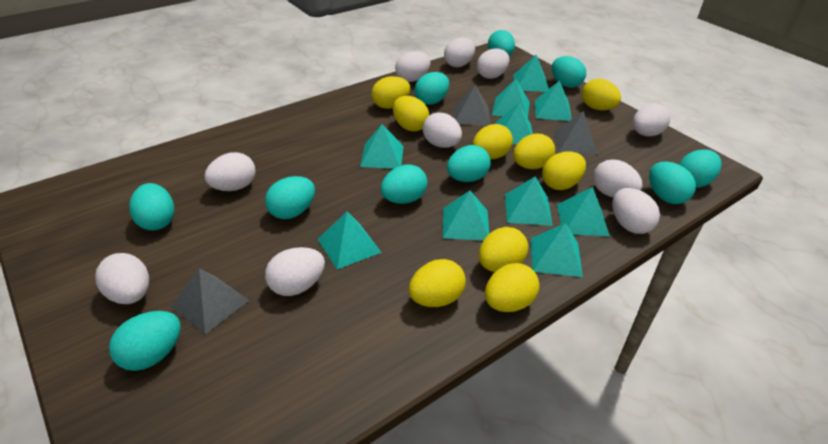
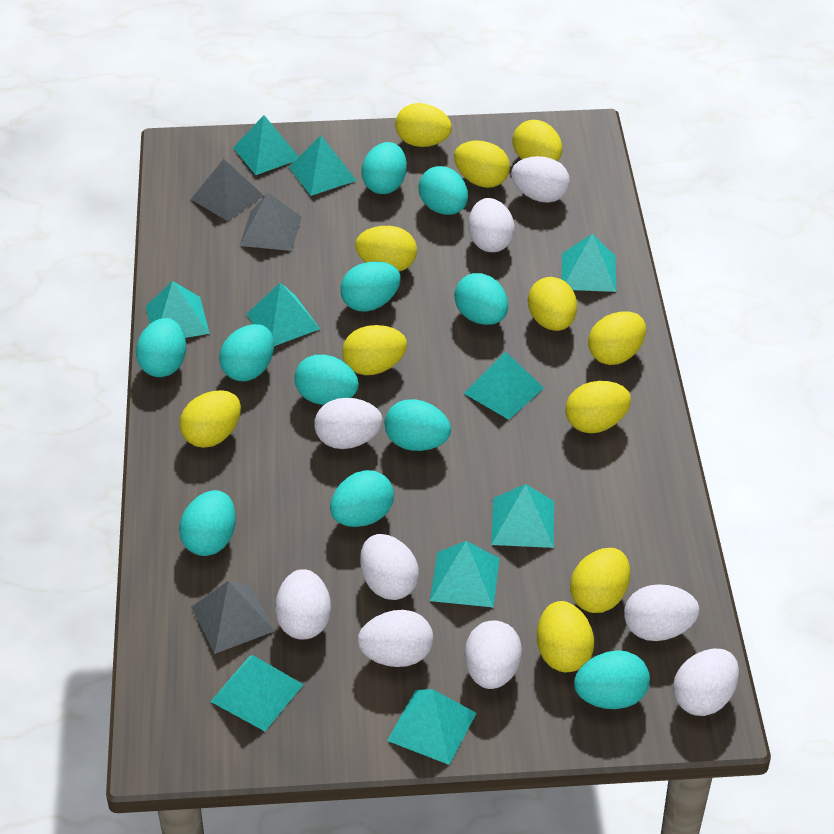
turquoise egg: 10 -> 11
white egg: 10 -> 9
yellow egg: 9 -> 11

